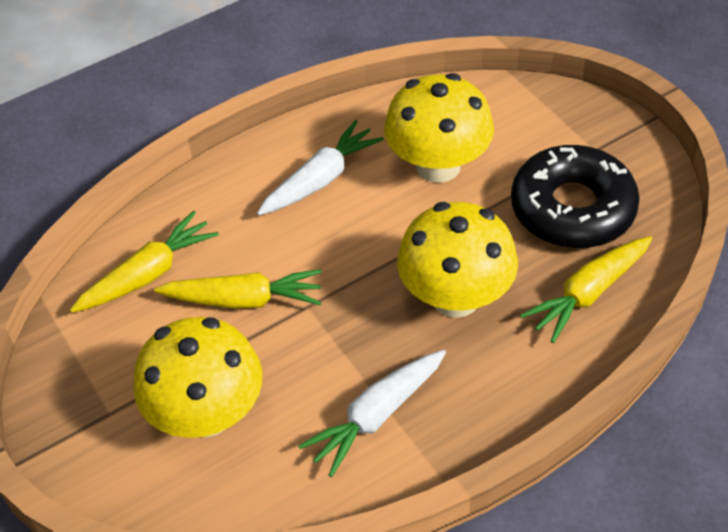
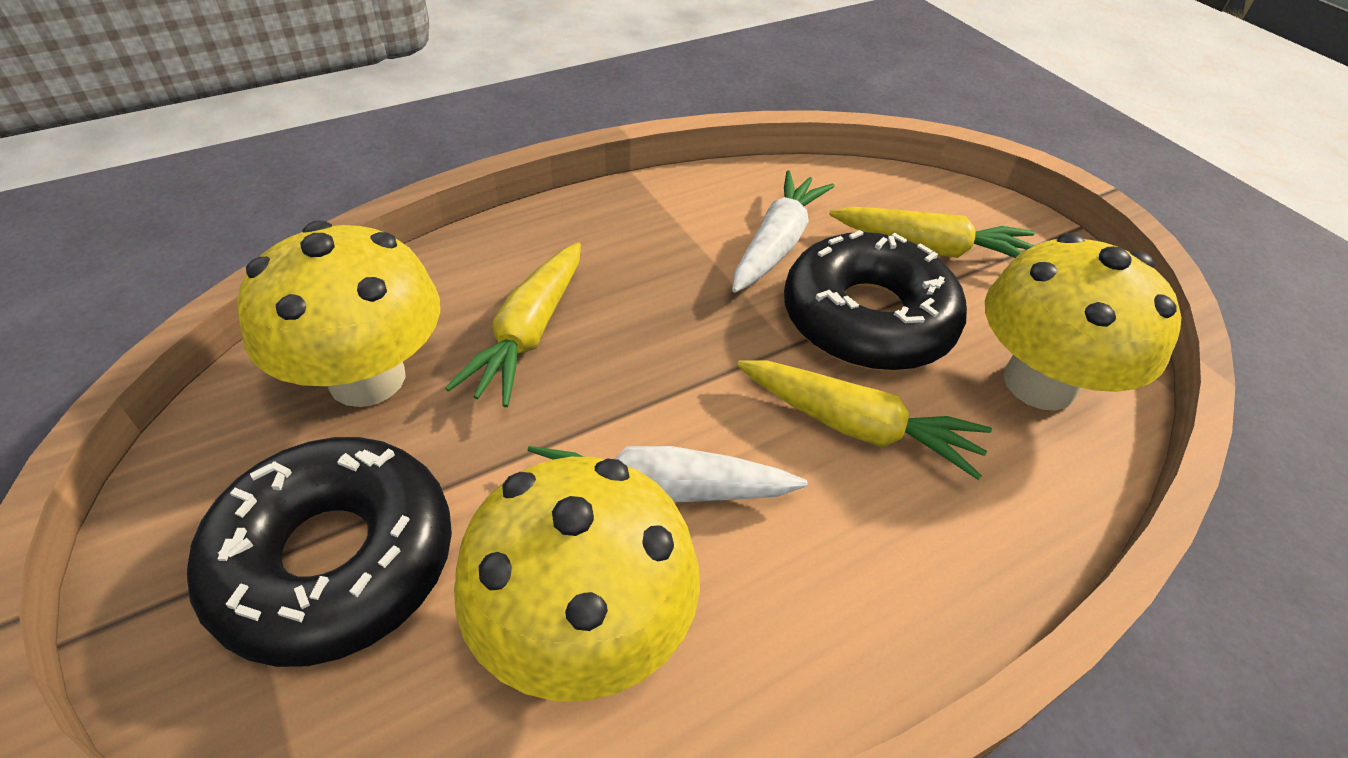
black donut: 1 -> 2

